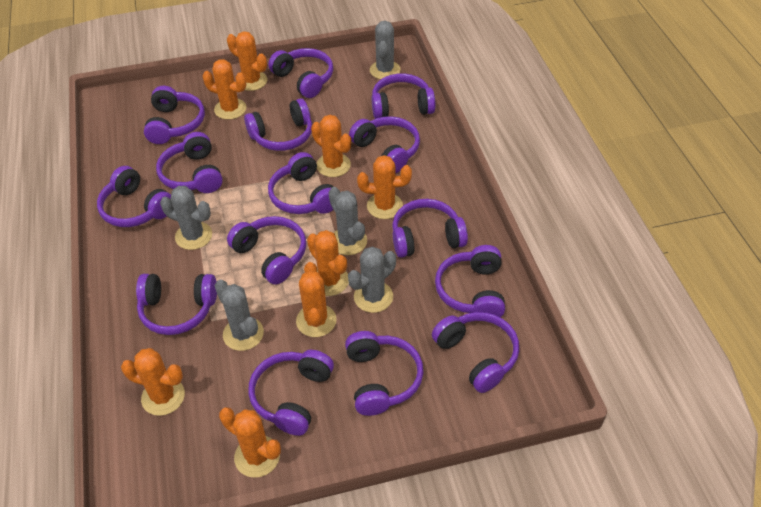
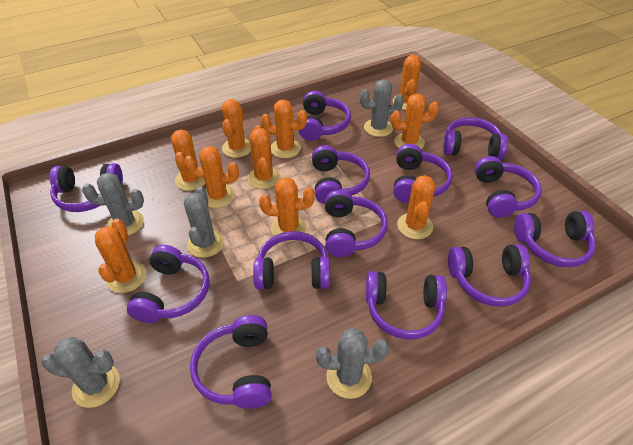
orange cactus: 8 -> 10
purple headphones: 15 -> 13

